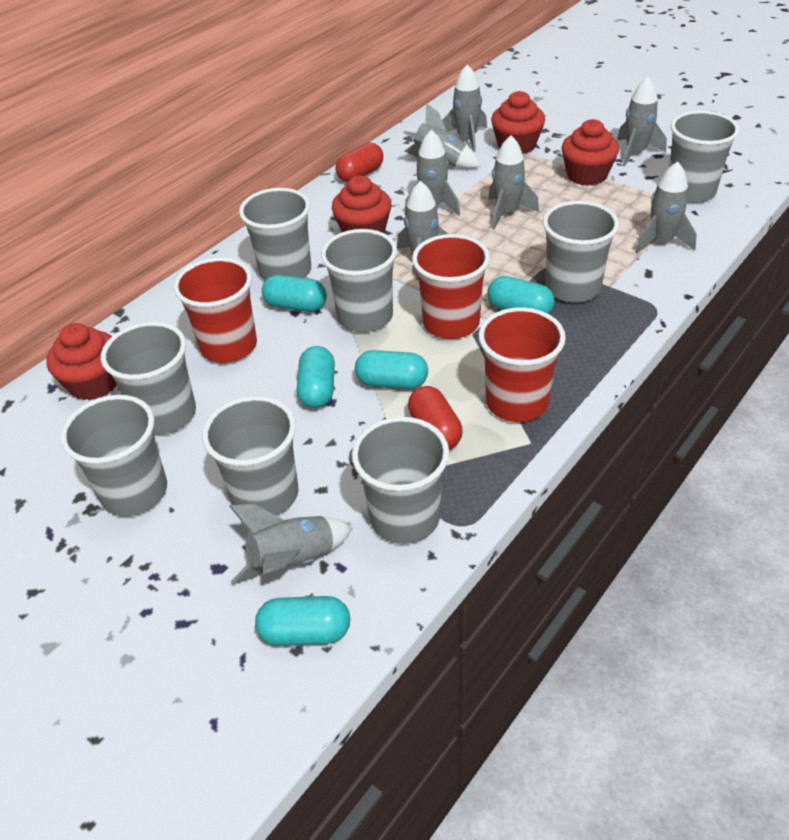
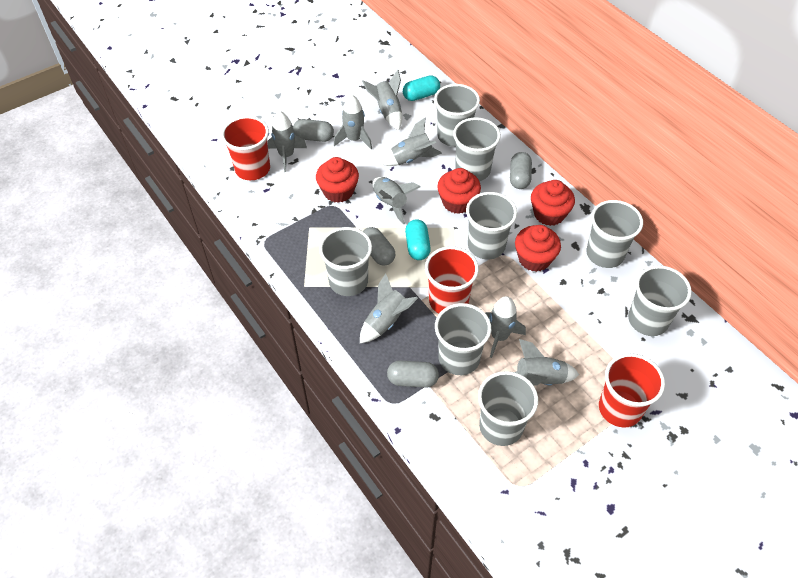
grey capsule: 0 -> 4
red capsule: 2 -> 0
turquoise capsule: 5 -> 2

